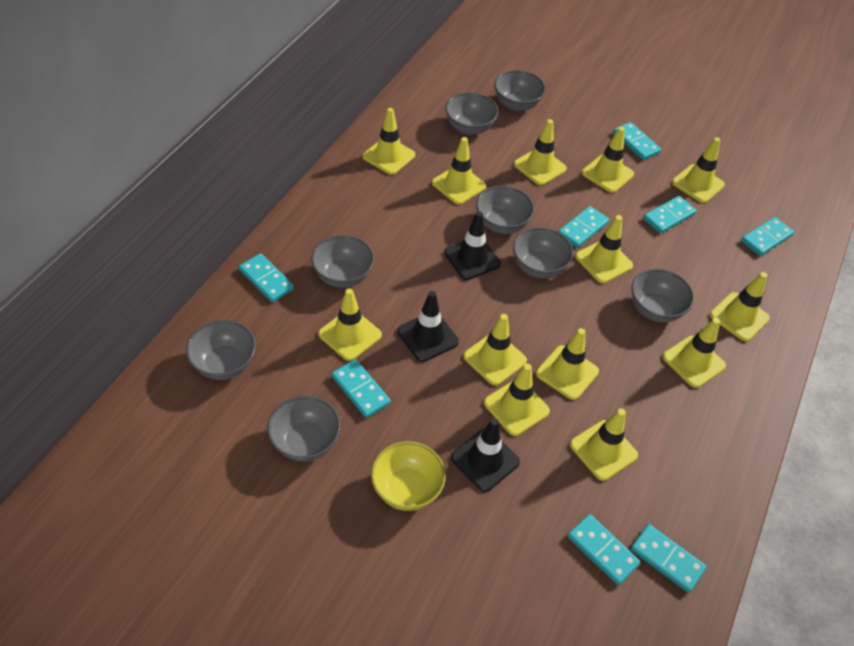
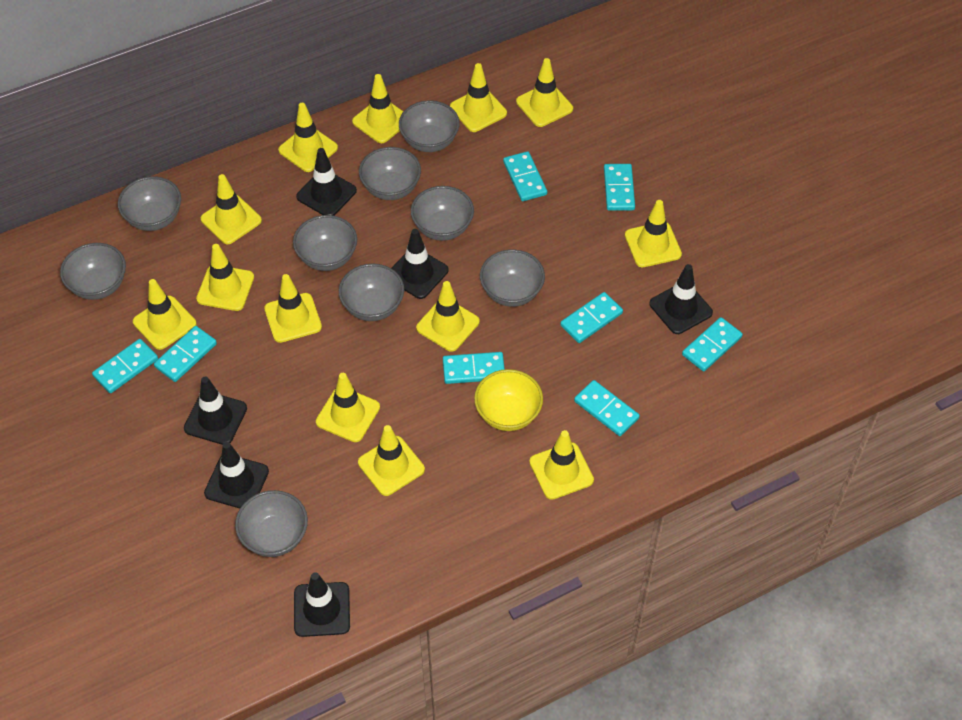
black traffic cone: 3 -> 6
grey bowl: 8 -> 9

